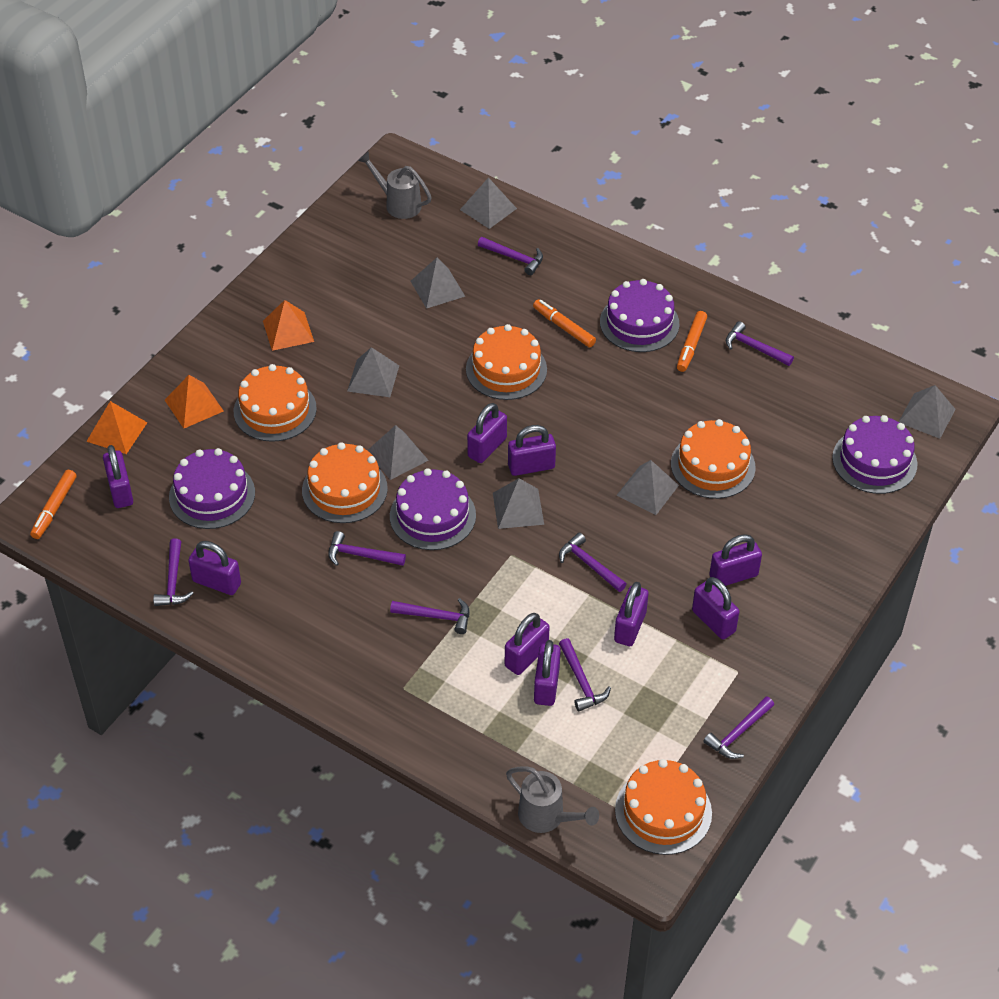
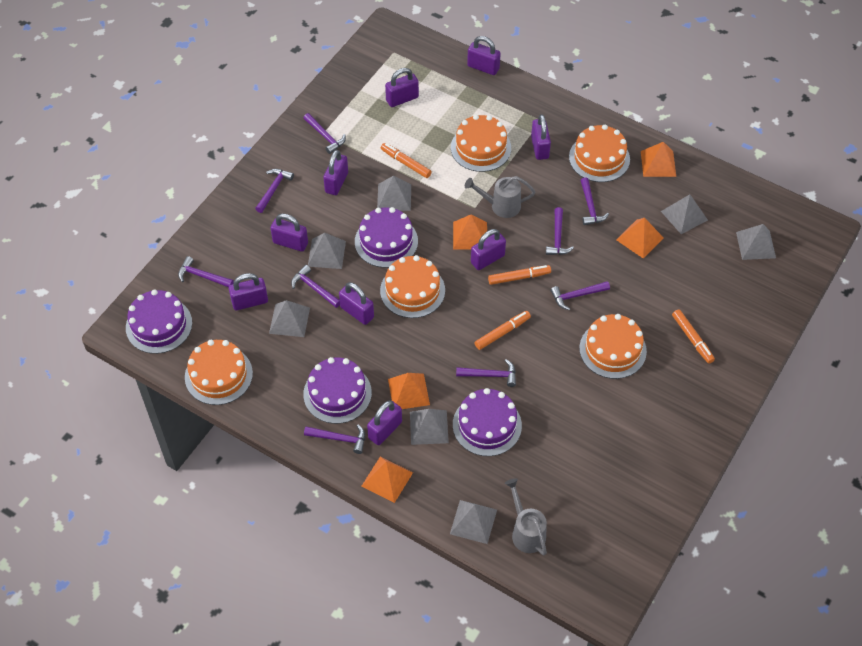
orange marker: 3 -> 4
orange pyramid: 3 -> 5
purple hammer: 8 -> 9

